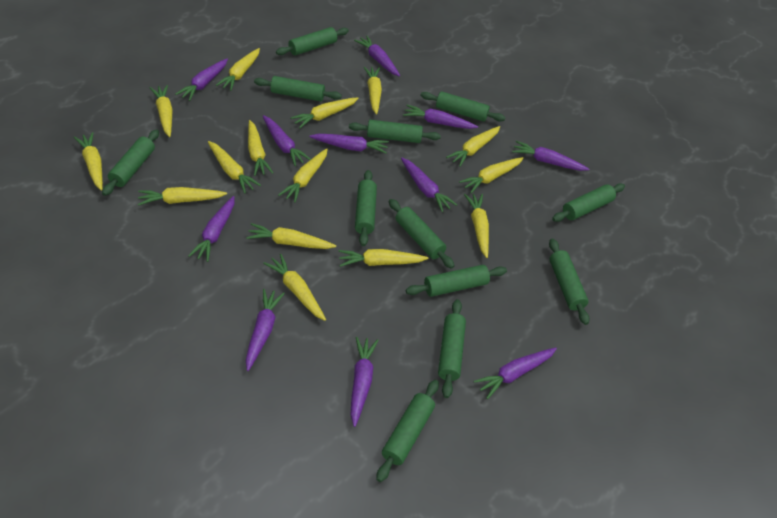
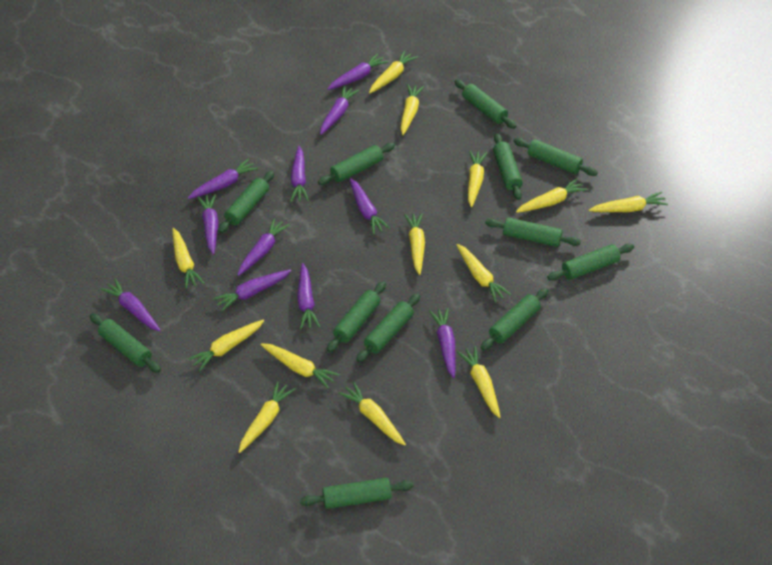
yellow carrot: 15 -> 13

